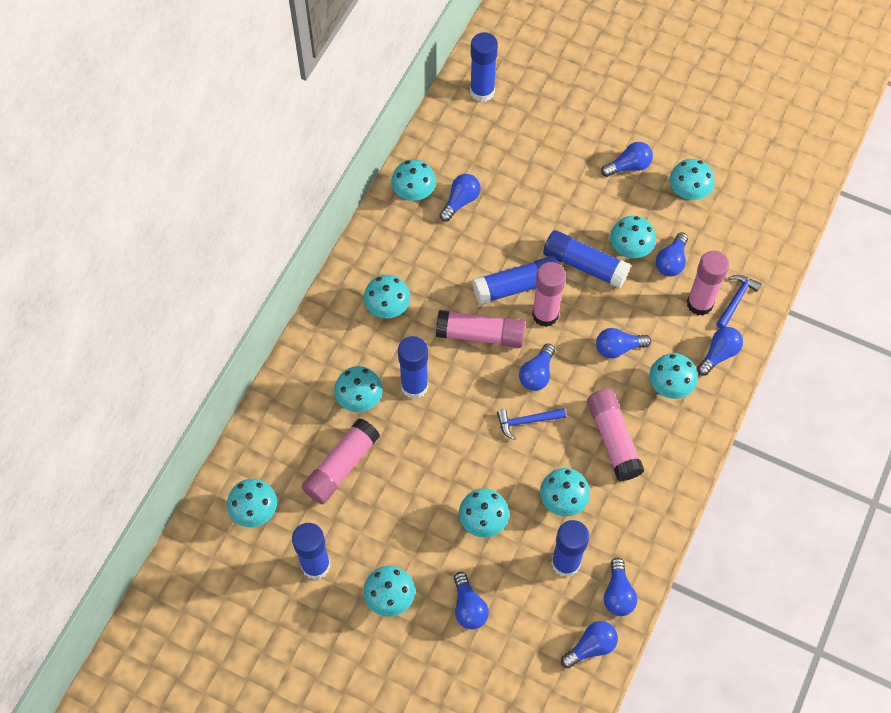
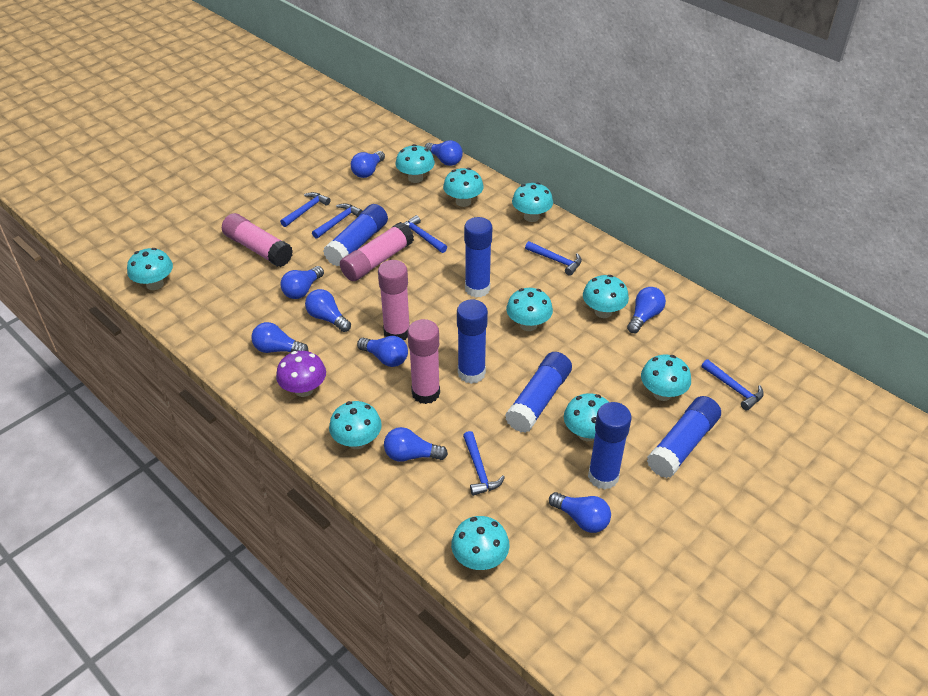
blue hammer: 2 -> 6
pink glue stick: 5 -> 4
purple mushroom: 0 -> 1

